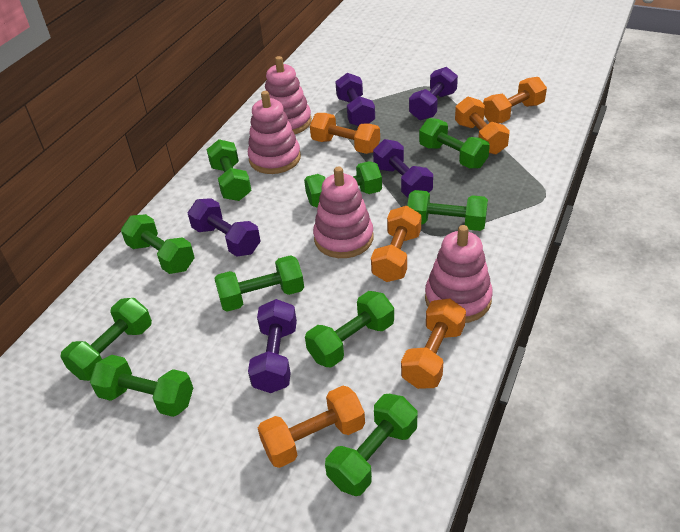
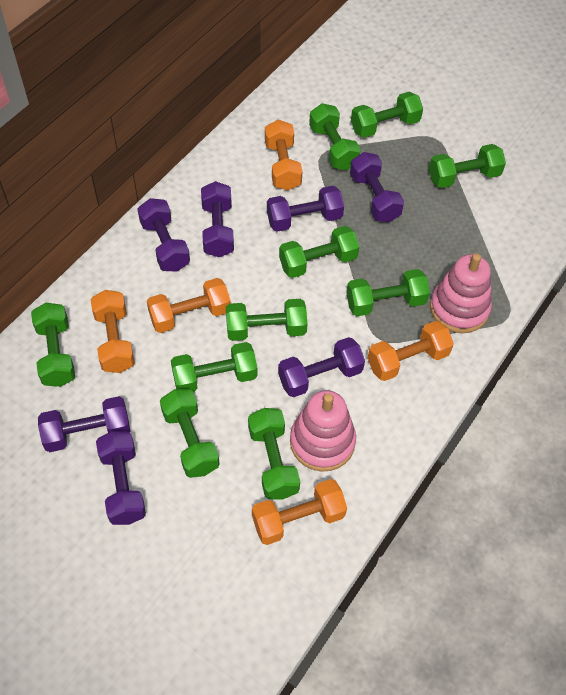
orange dumbbell: 6 -> 5
pink stacking toy: 4 -> 2
purple dumbbell: 5 -> 7

